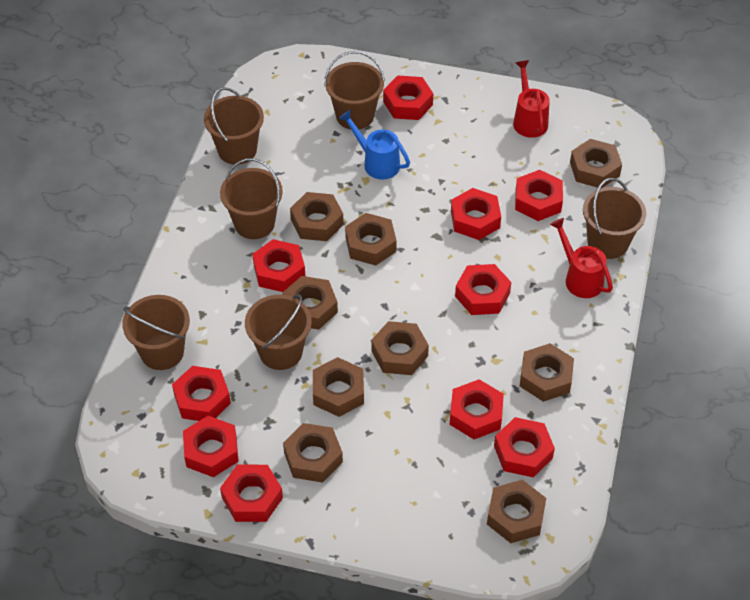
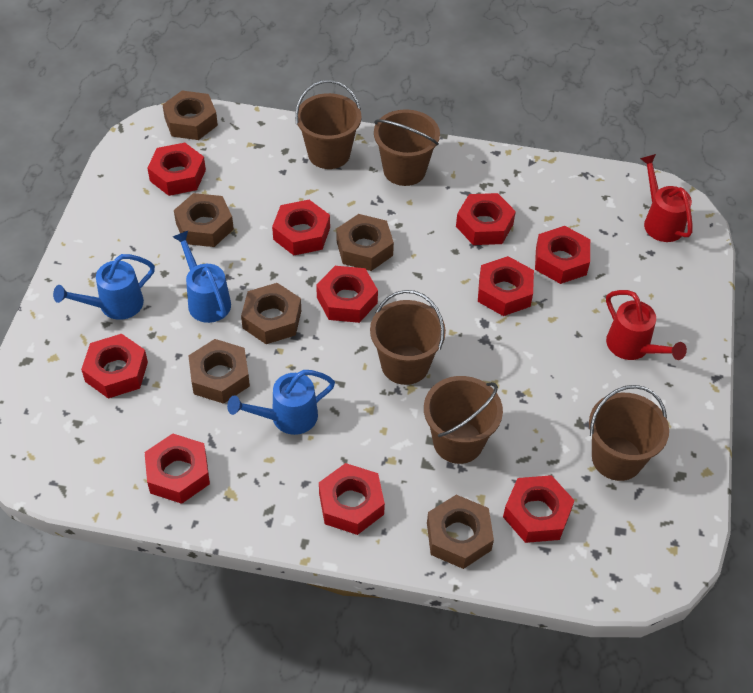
blue watering can: 1 -> 3
brown bucket: 6 -> 5
brown nut: 9 -> 6

